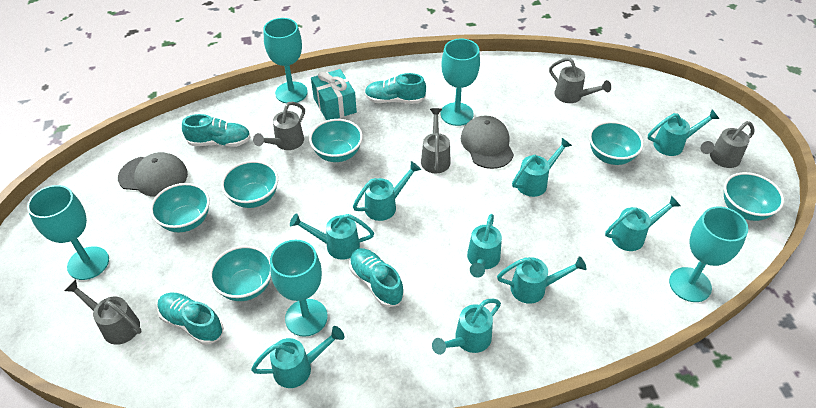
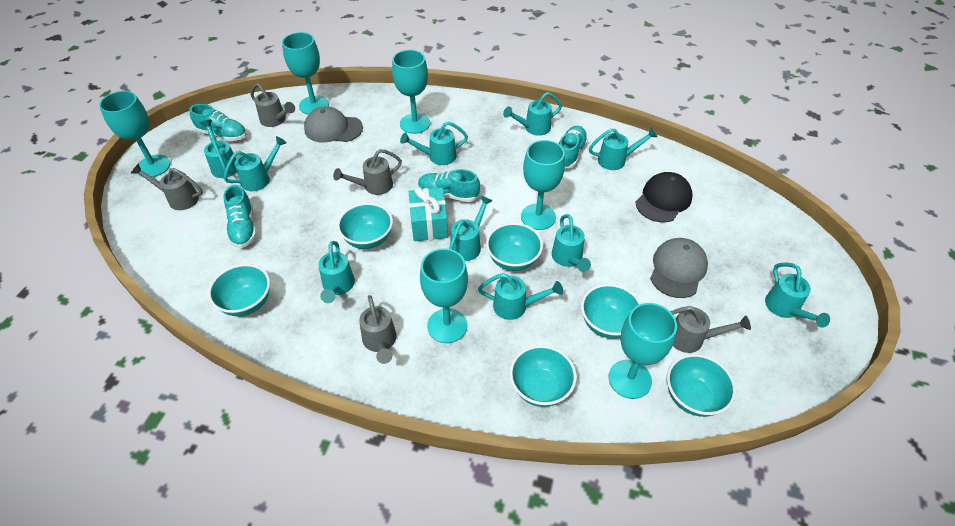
black cap: 0 -> 1
turquoise goblet: 5 -> 6
turquoise watering can: 9 -> 10

